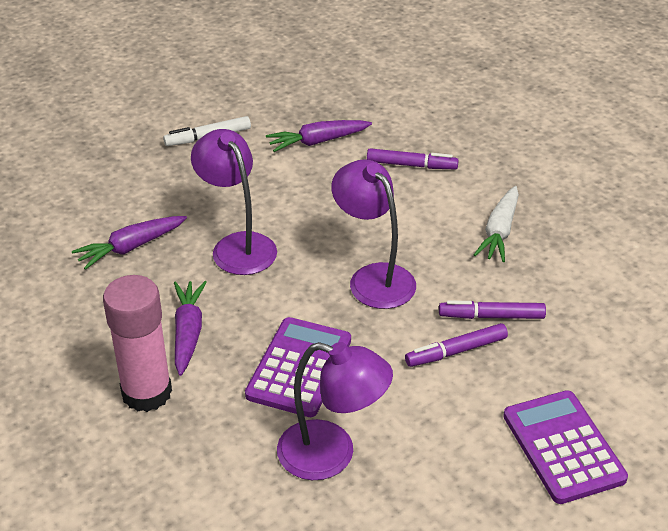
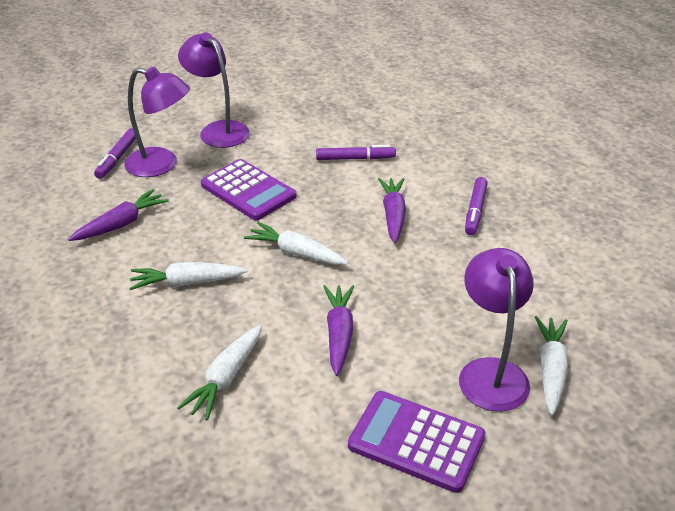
pink glue stick: 1 -> 0
white carrot: 1 -> 4
white marker: 1 -> 0

